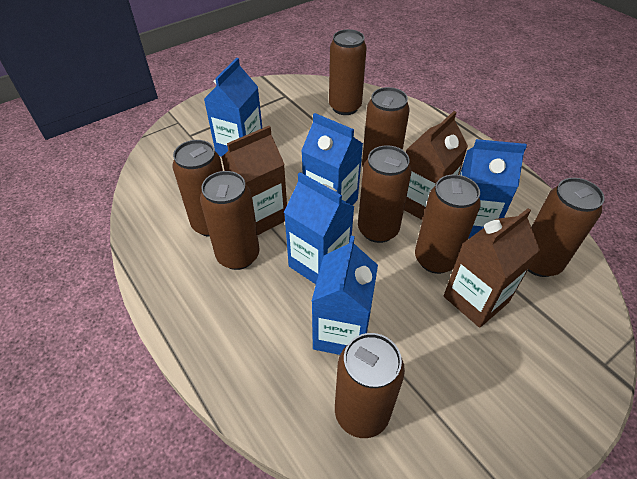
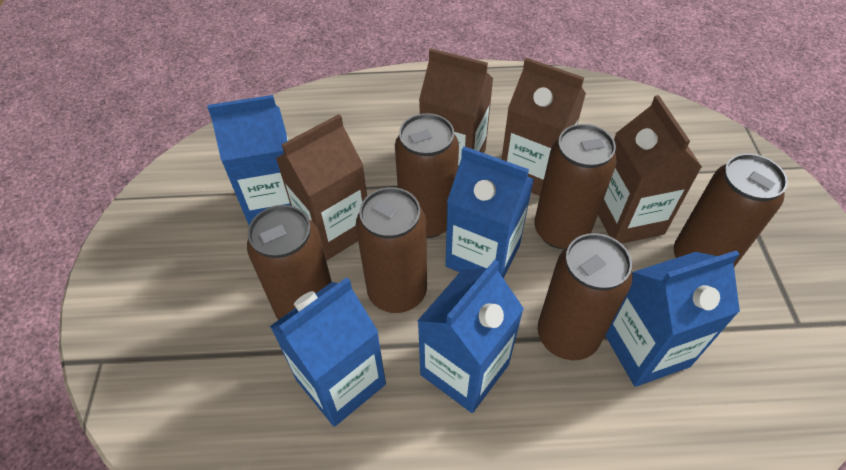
brown can: 8 -> 6
brown carton: 3 -> 4

